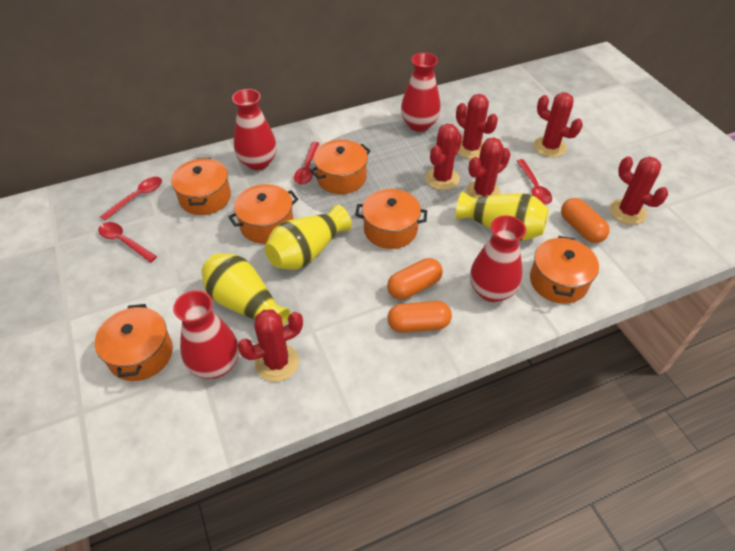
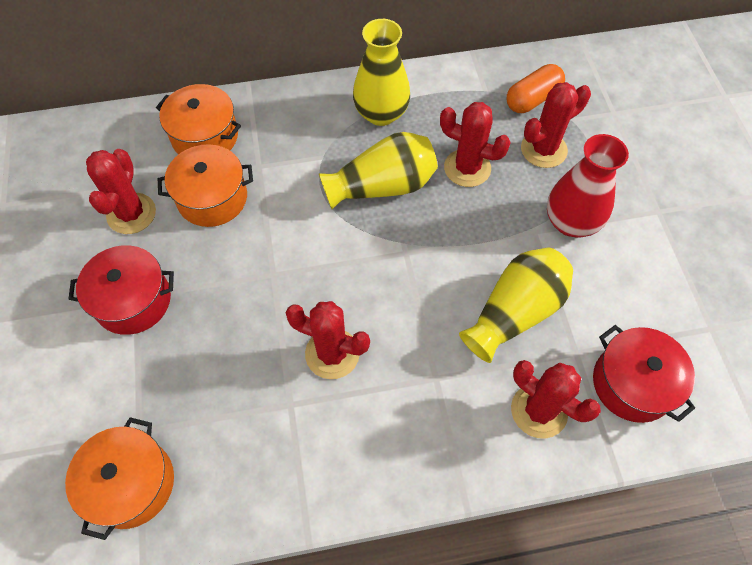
orange capsule: 3 -> 1
orange pot: 6 -> 3
red cactus: 6 -> 5
red pot: 0 -> 2
red spoon: 4 -> 0
red vase: 4 -> 1

